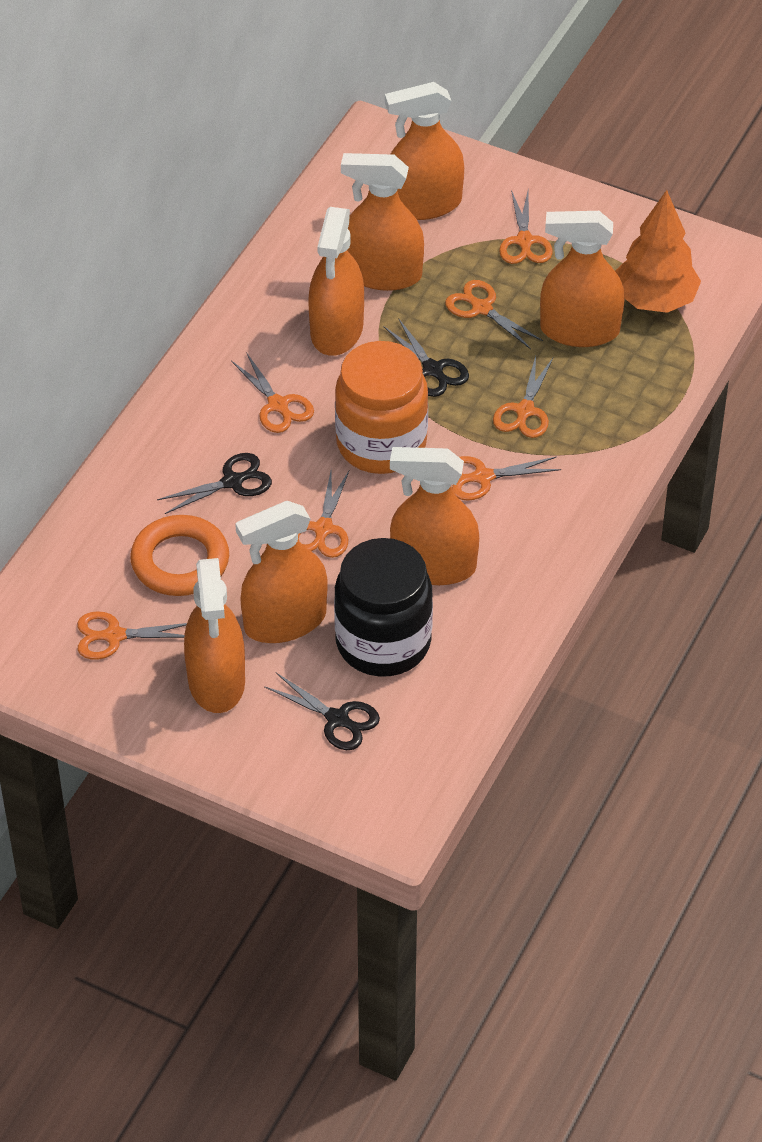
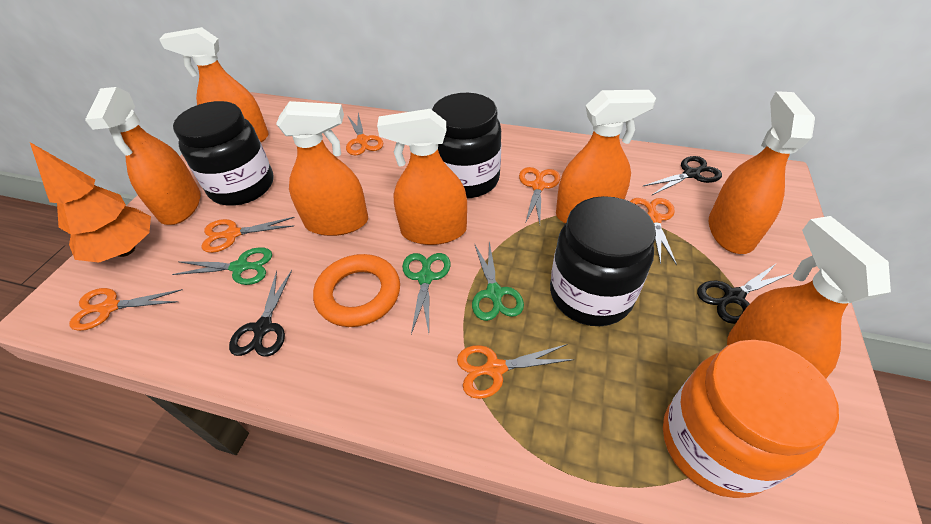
black jar: 1 -> 3
green scissors: 0 -> 3
orange scissors: 7 -> 6

